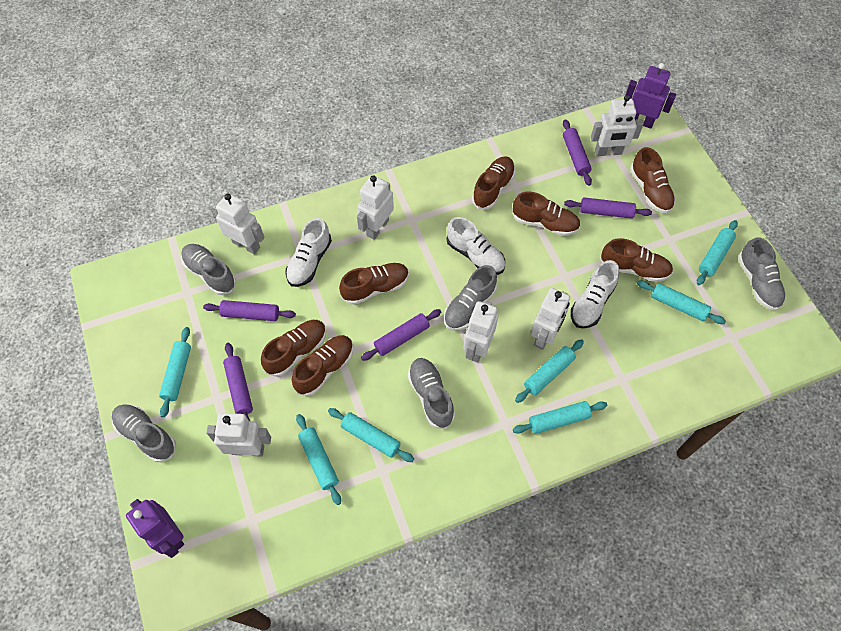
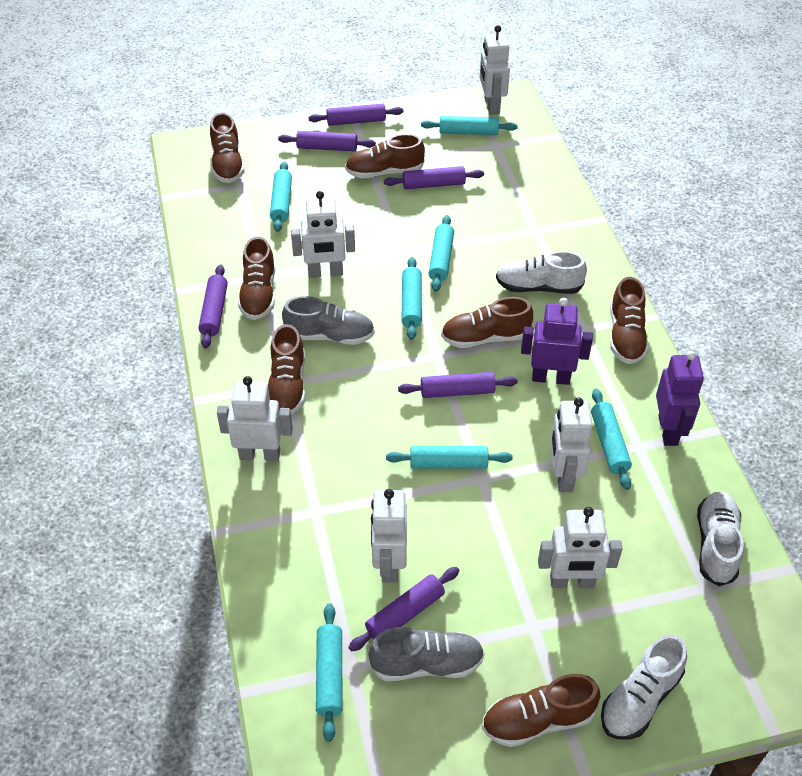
grey shoe: 5 -> 2
purple rolling pin: 5 -> 6

